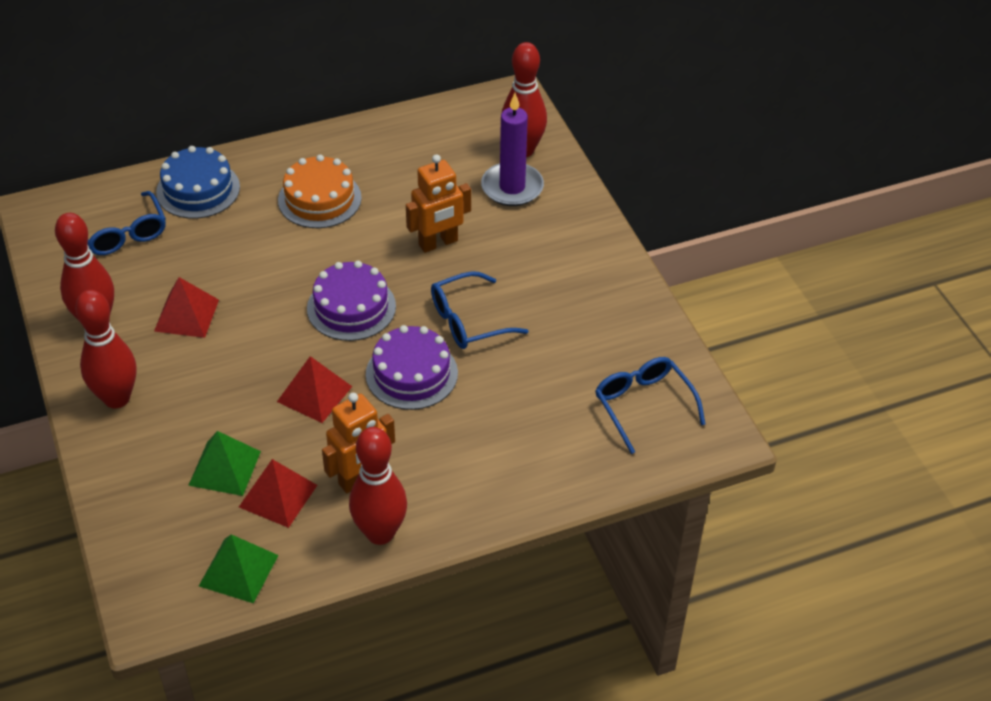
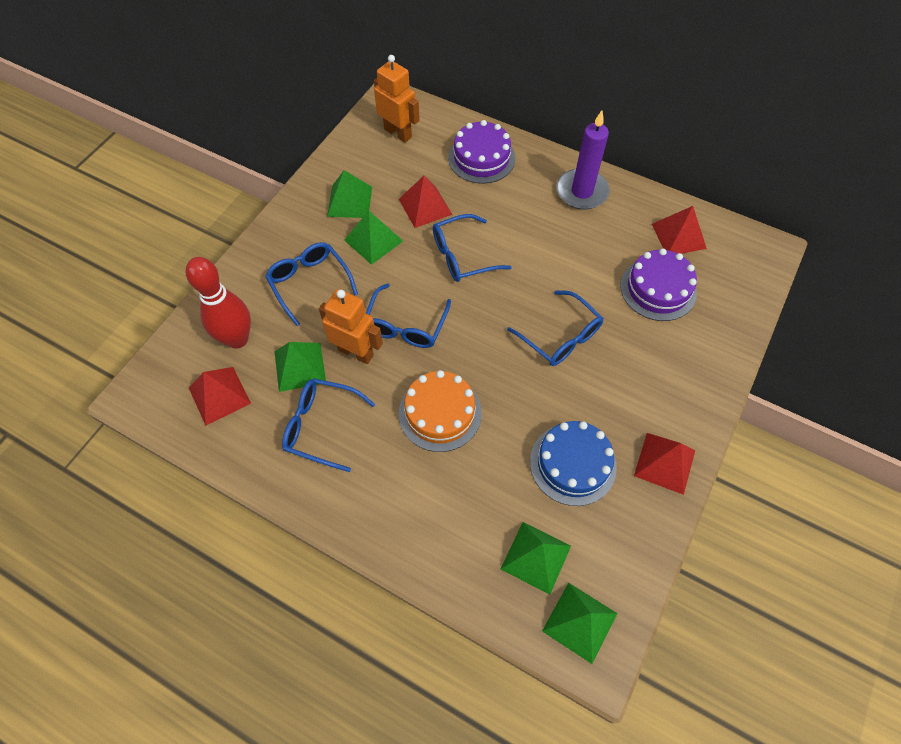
blue glasses: 3 -> 5
green pyramid: 2 -> 5
red bowling pin: 4 -> 1
red pyramid: 3 -> 4

